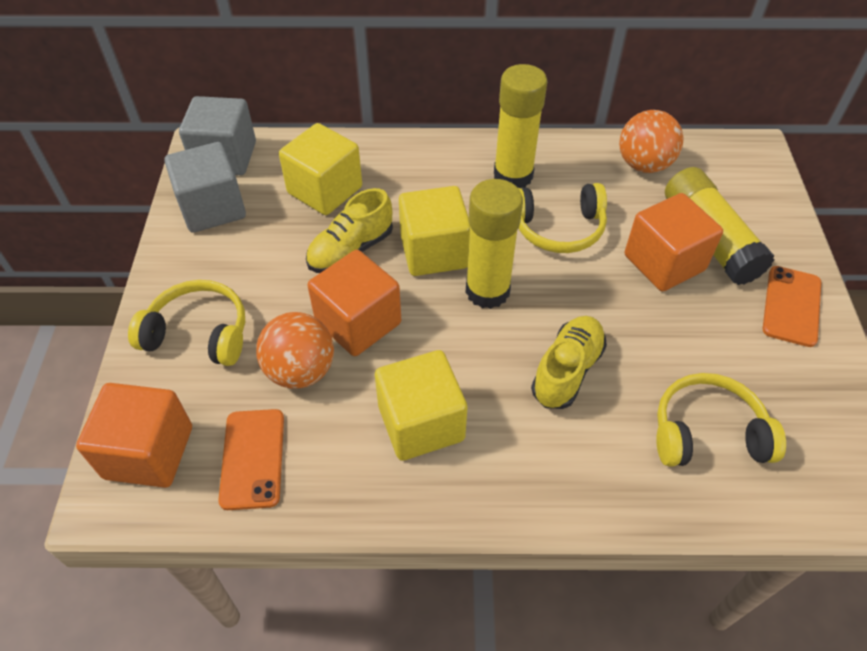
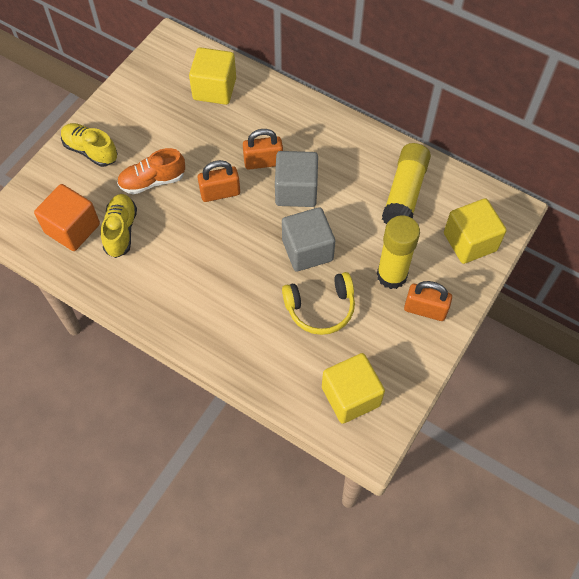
orange ball: 2 -> 0
orange cube: 3 -> 1
orange padlock: 0 -> 3
orange phone: 2 -> 0
orange shoe: 0 -> 1
yellow glue stick: 3 -> 2
yellow headphones: 3 -> 1

